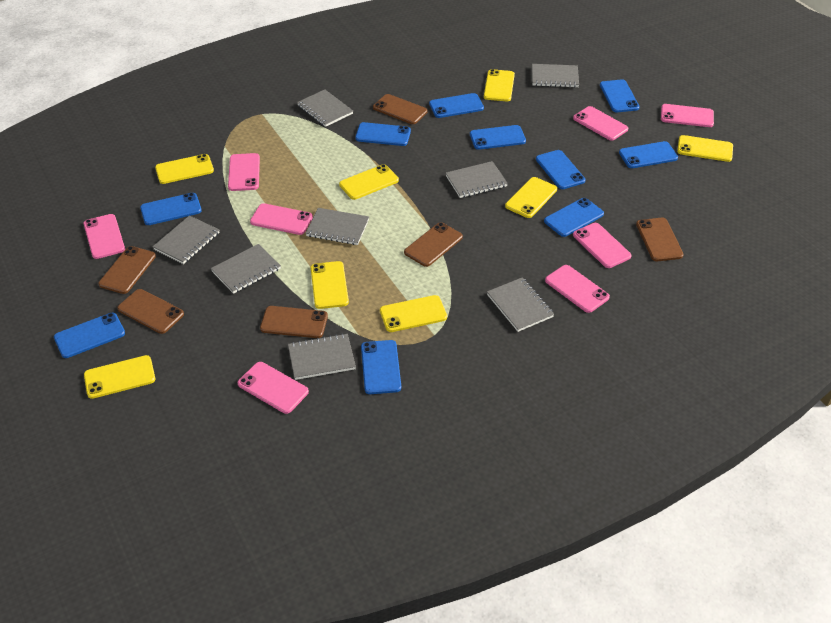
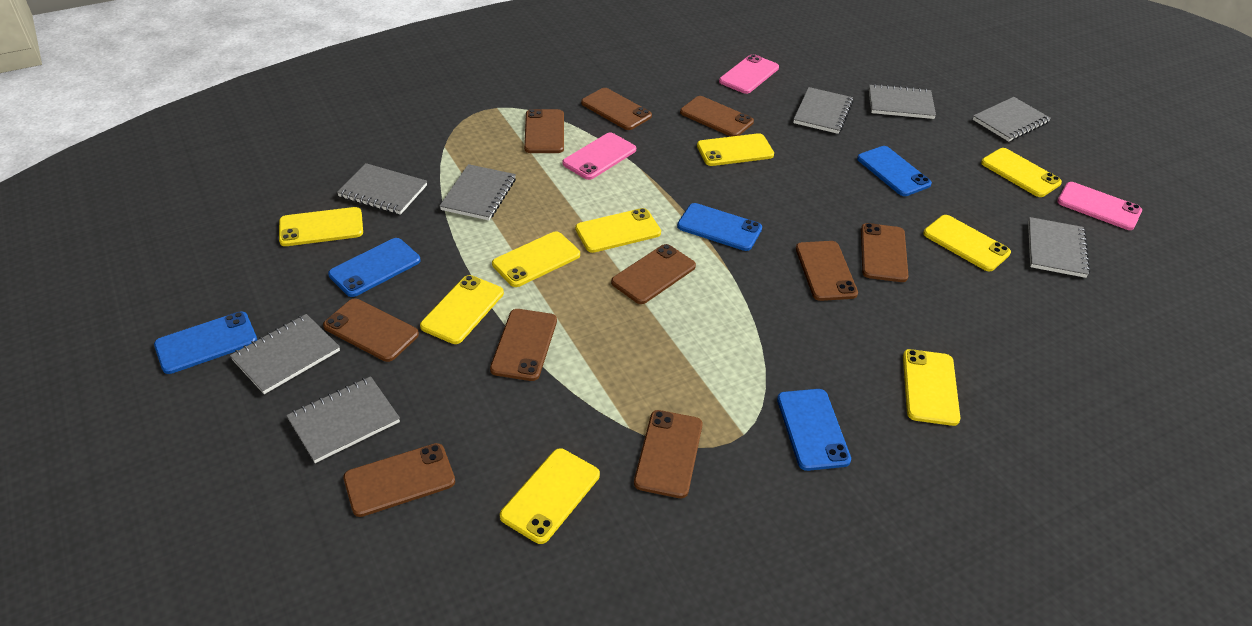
blue phone: 10 -> 5
brown phone: 6 -> 10
pink phone: 8 -> 3
yellow phone: 8 -> 9

